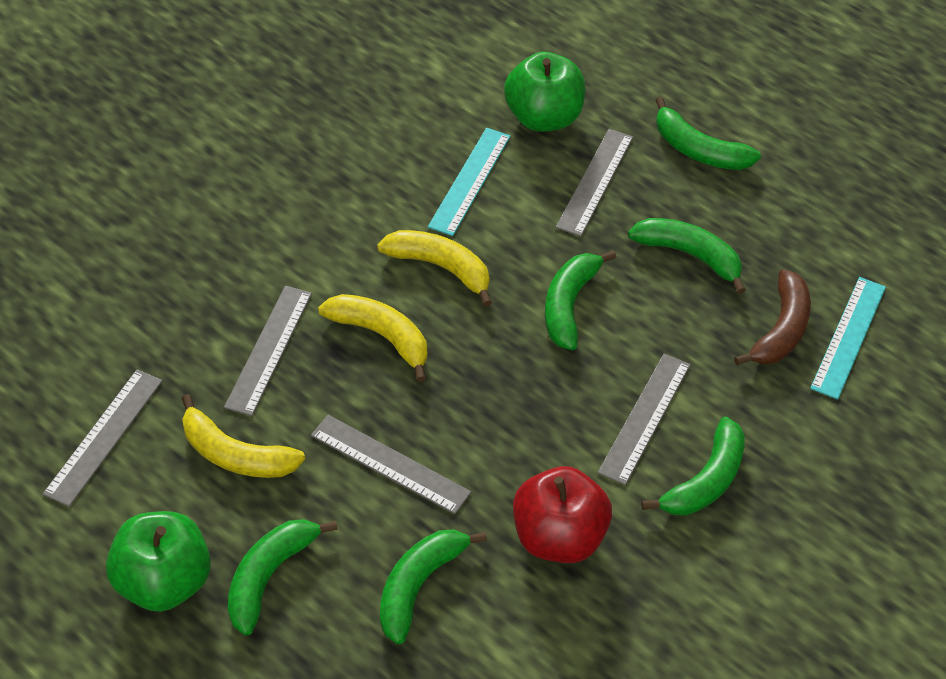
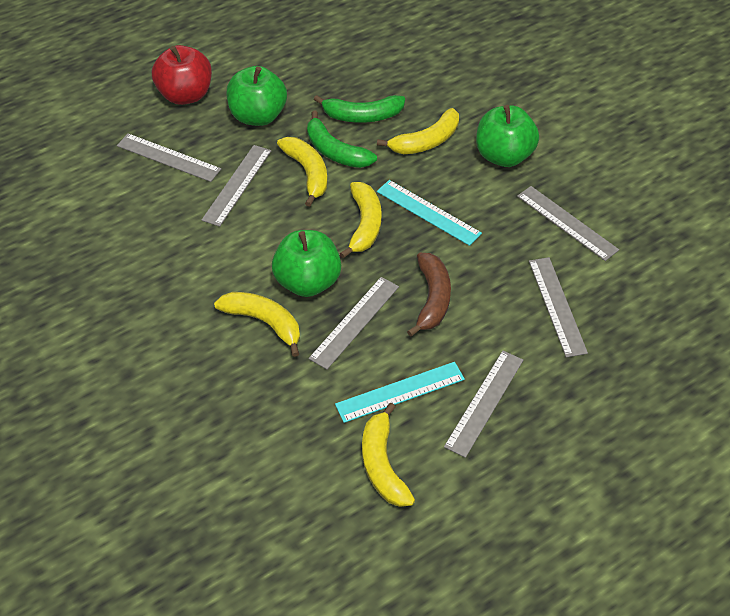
green apple: 2 -> 3
green banana: 6 -> 2
grey ruler: 5 -> 6
yellow banana: 3 -> 5

